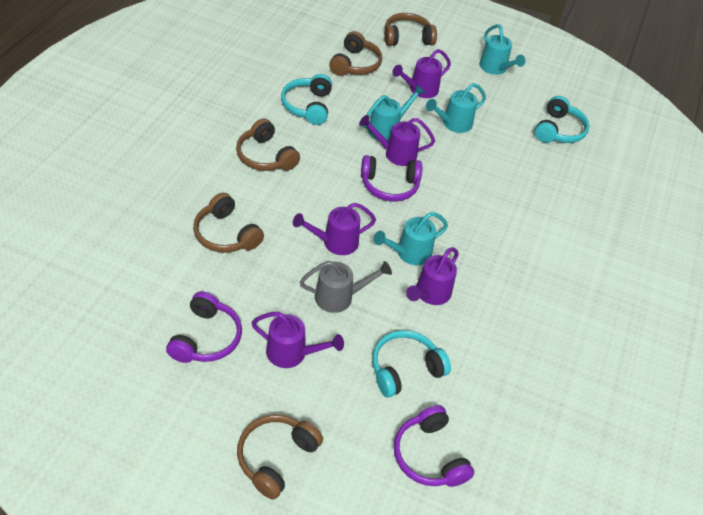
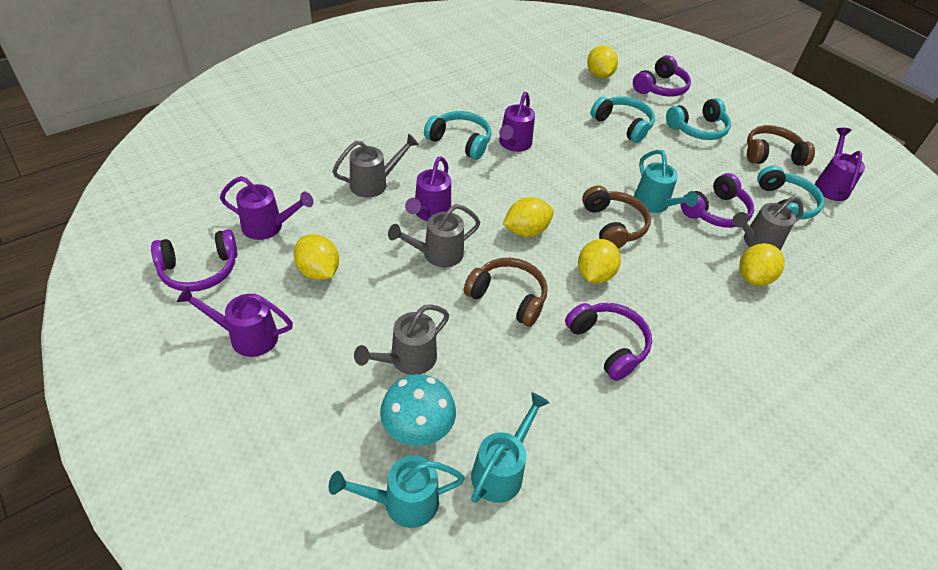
brown headphones: 5 -> 3
grey watering can: 1 -> 4
purple headphones: 3 -> 4
turquoise headphones: 3 -> 4
turquoise mushroom: 0 -> 1
turquoise watering can: 4 -> 3
yellow lemon: 0 -> 5

